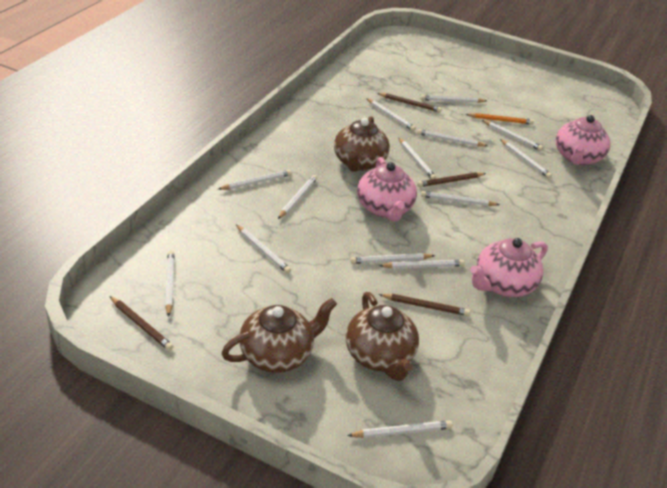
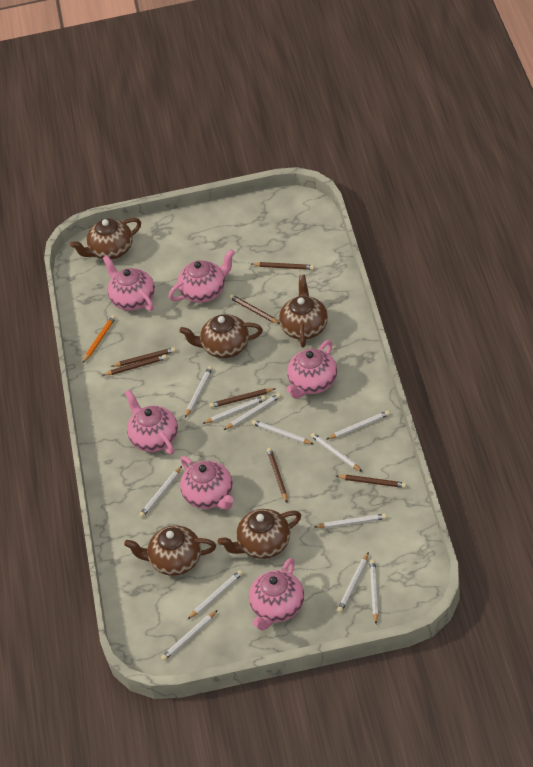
brown pencil: 4 -> 7
brown teapot: 3 -> 5
pink teapot: 3 -> 6
white pencil: 14 -> 12

